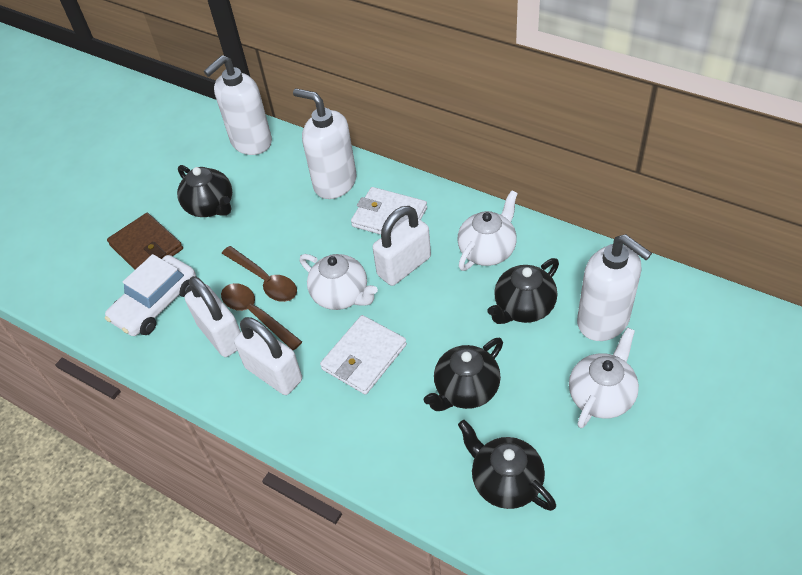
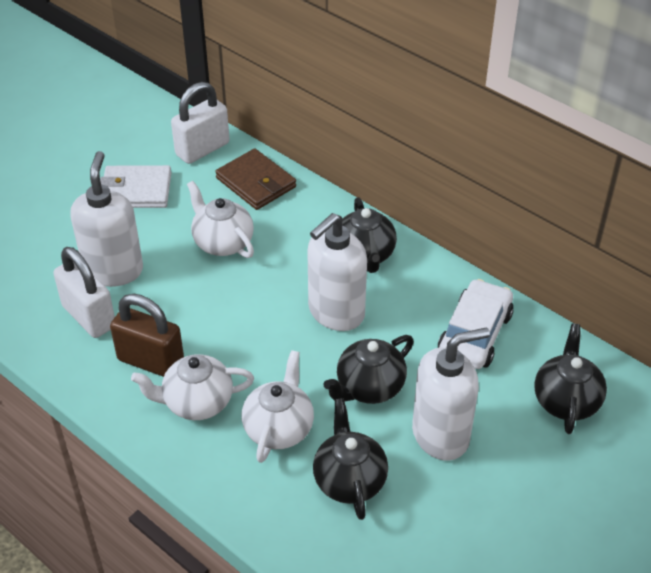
brown padlock: 0 -> 1
brown spoon: 2 -> 0
white padlock: 3 -> 2
white wallet: 2 -> 1

